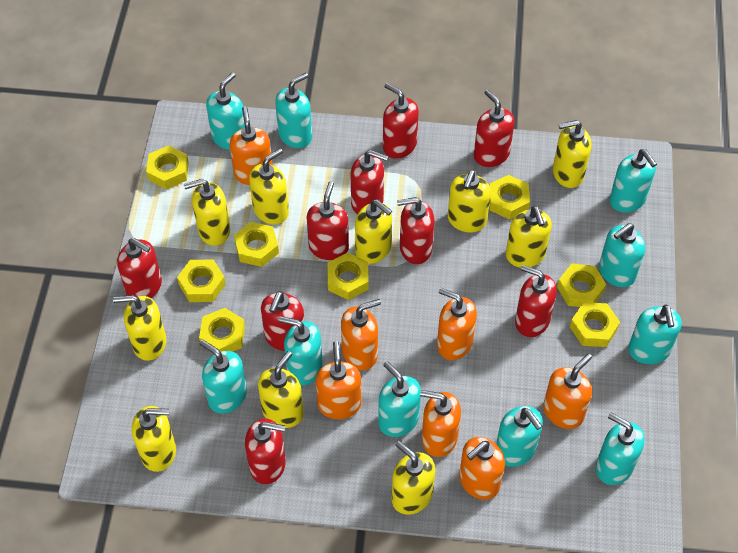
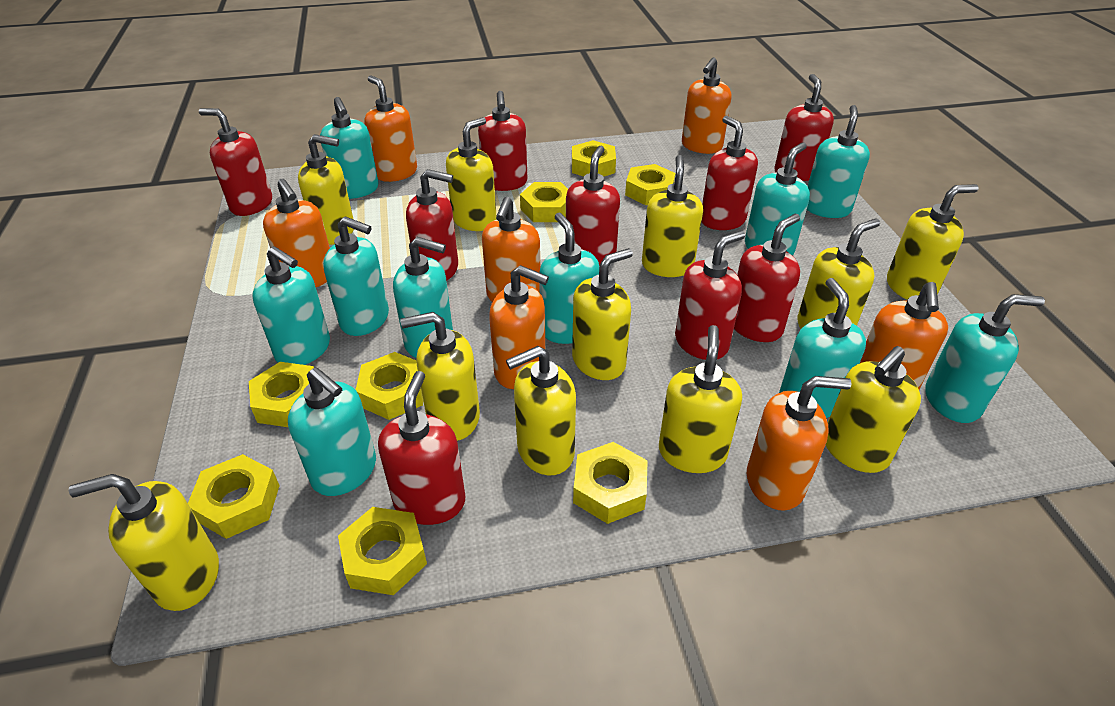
yellow soap dispenser: 10 -> 11

